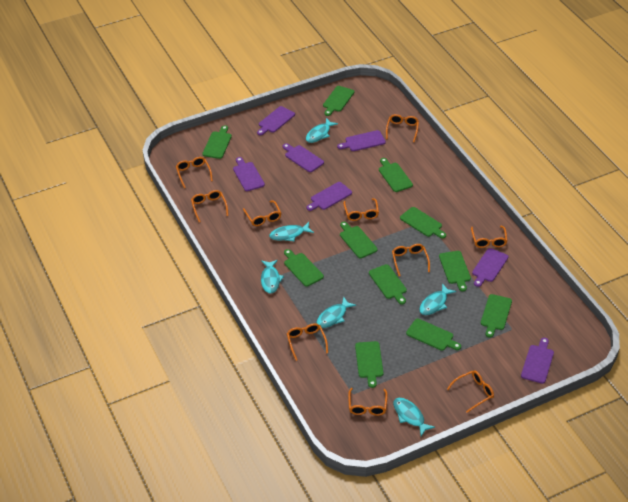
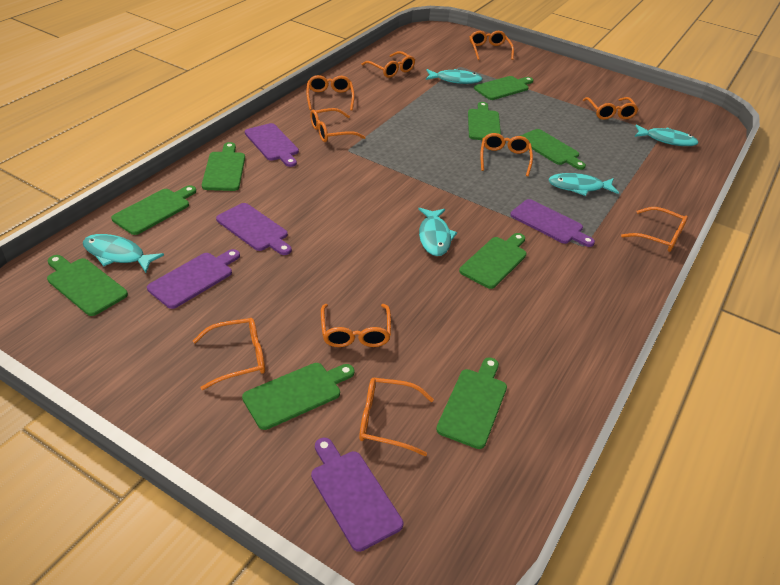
green cutting board: 11 -> 9
purple cutting board: 7 -> 5
turquoise fish: 6 -> 5

